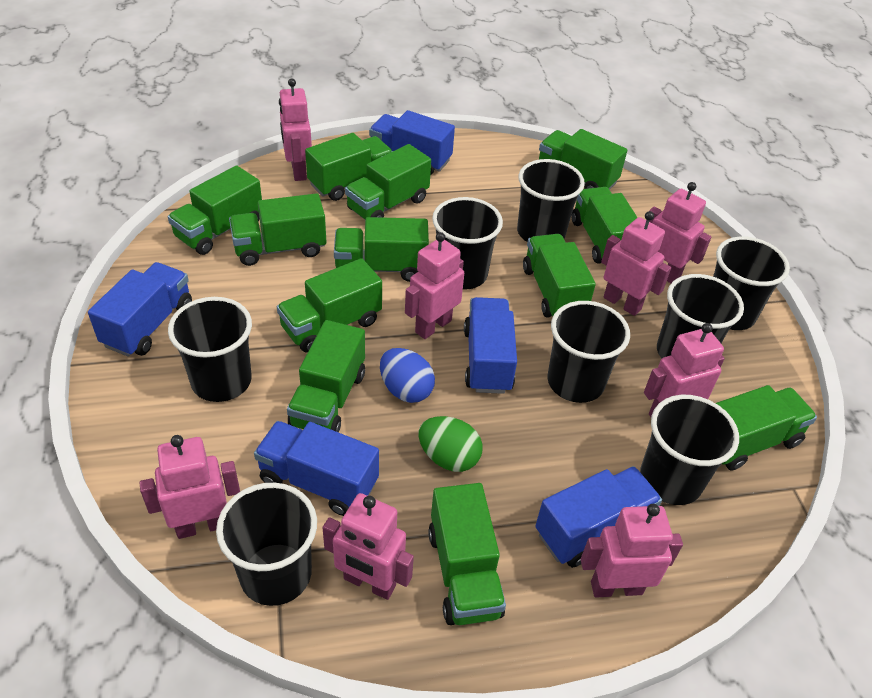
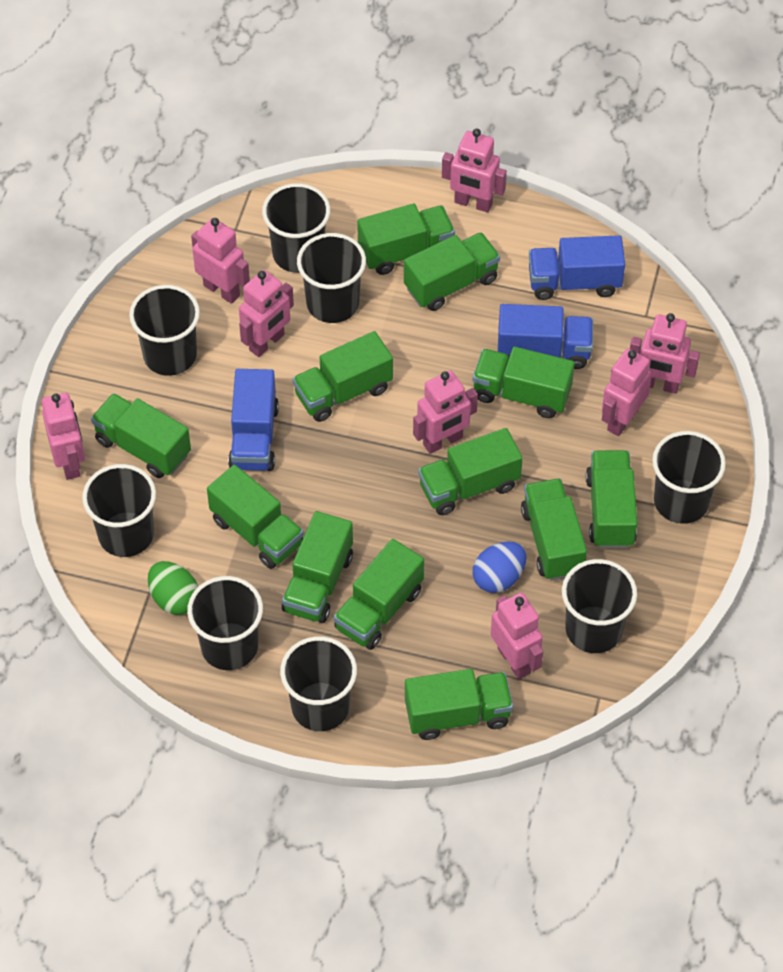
blue truck: 5 -> 3

